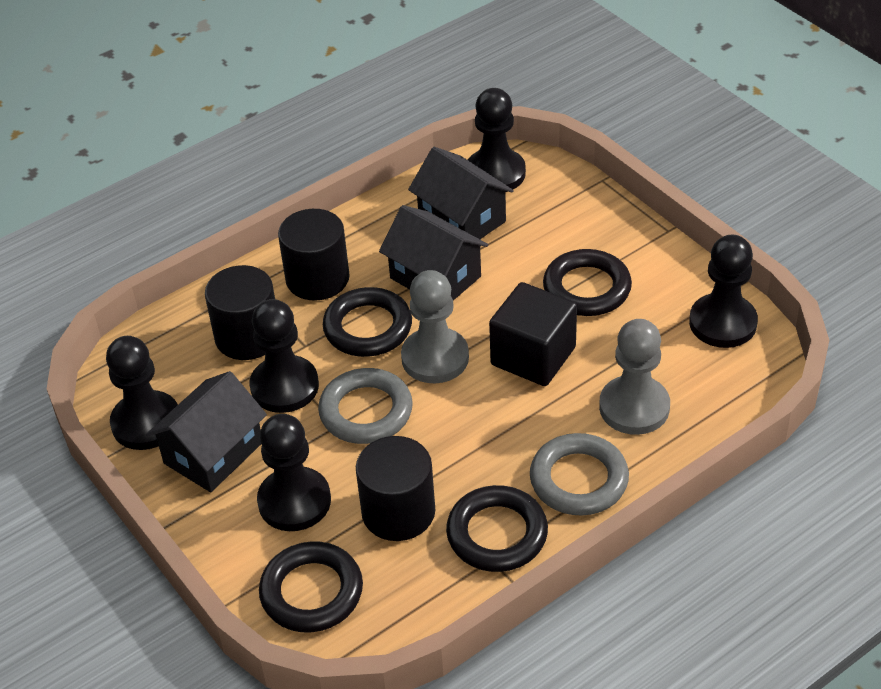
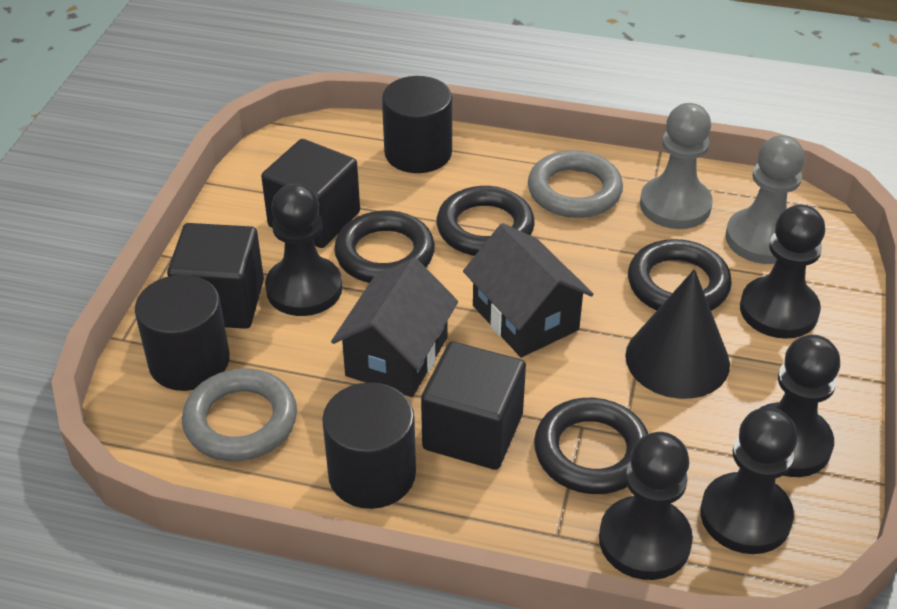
black cone: 0 -> 1
black cube: 1 -> 3
black house: 3 -> 2

